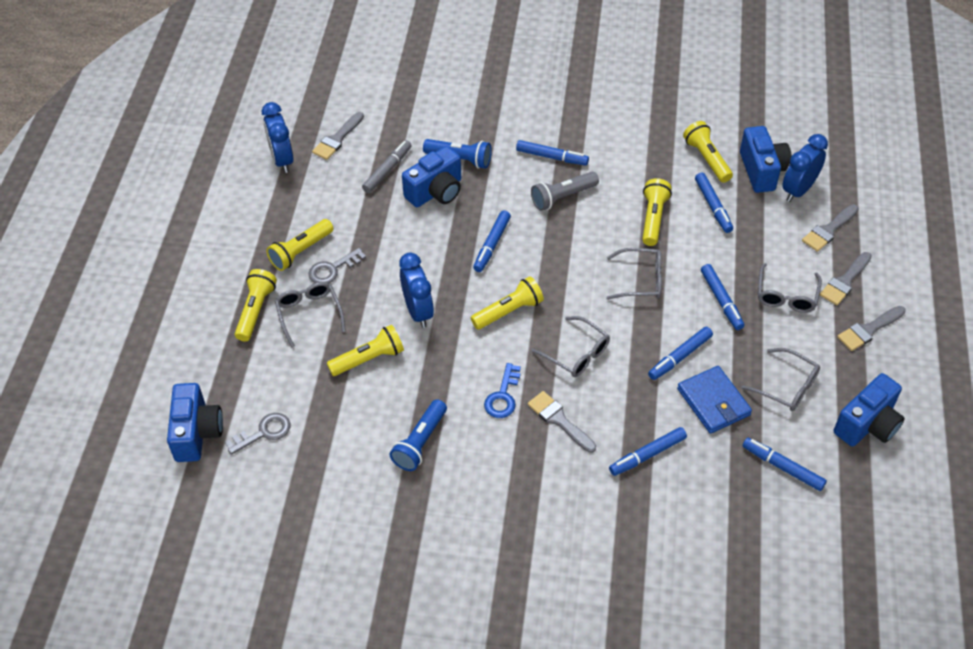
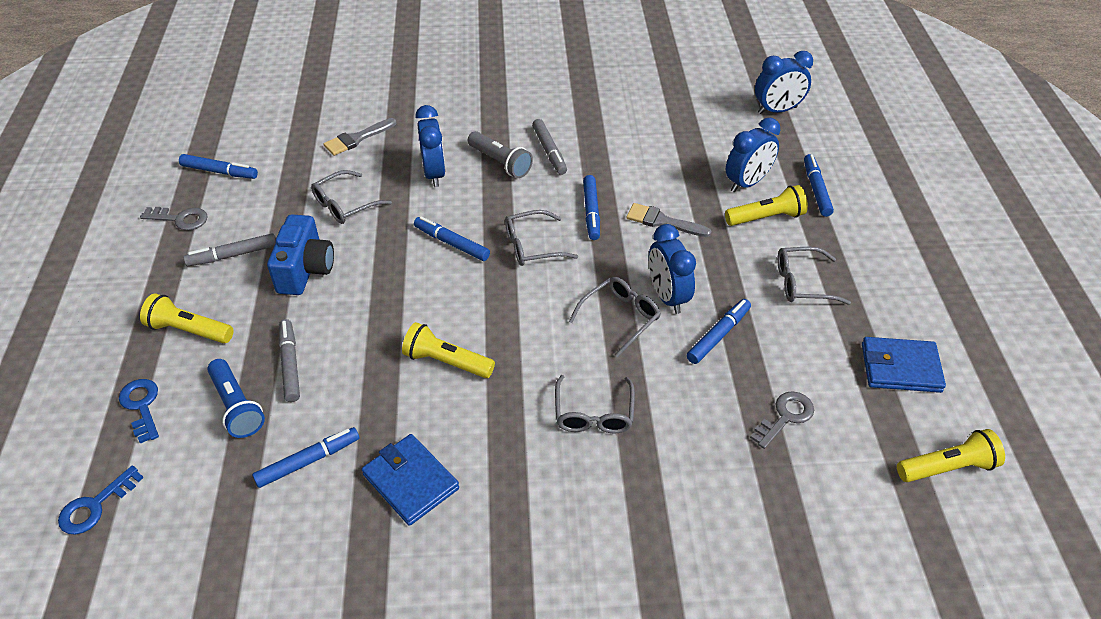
blue camera: 4 -> 1
blue clock: 3 -> 4
blue flashlight: 2 -> 1
blue key: 1 -> 2
blue marker: 7 -> 6
blue wallet: 1 -> 2
grey brush: 5 -> 2
grey marker: 1 -> 3
yellow flashlight: 6 -> 4

